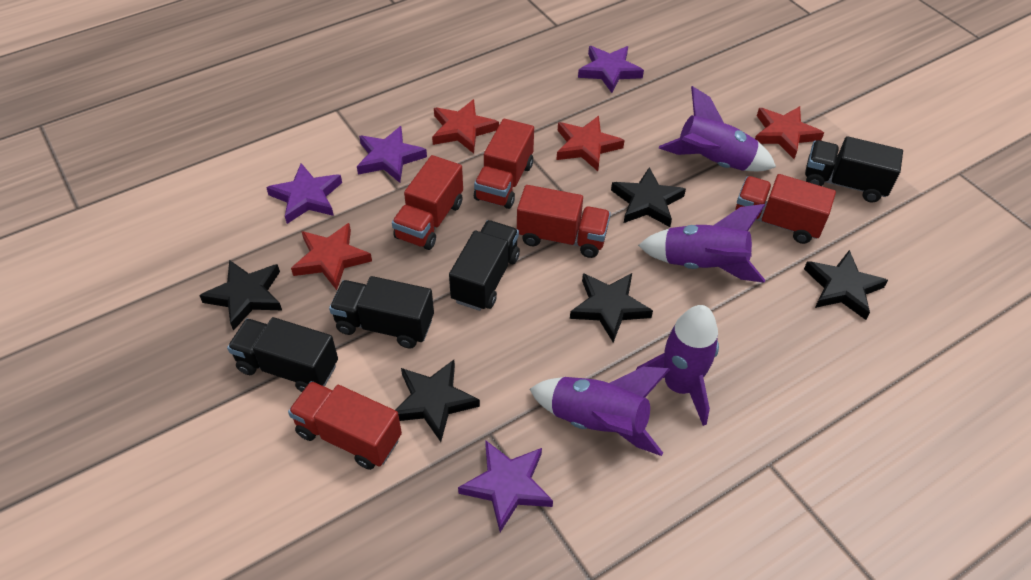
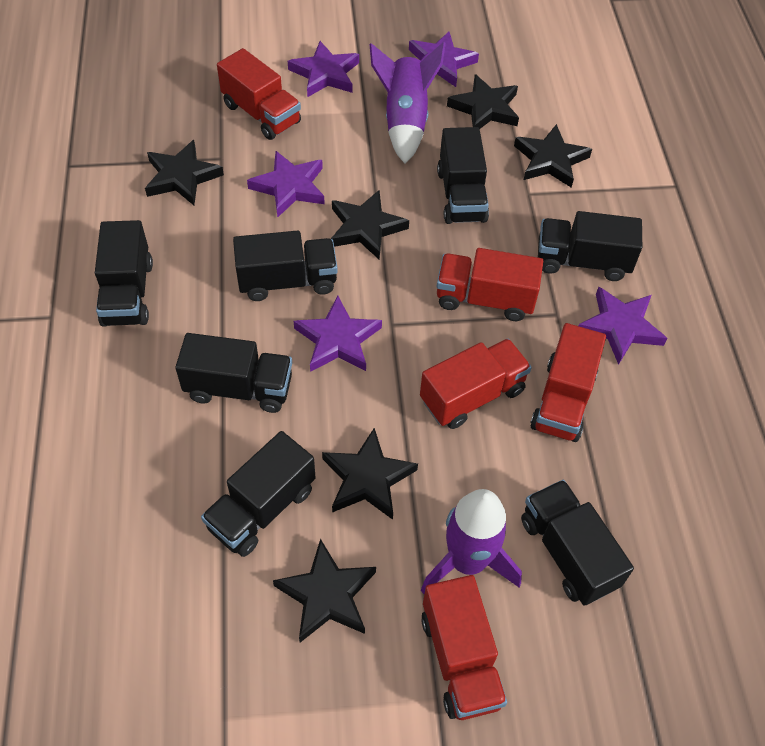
black star: 5 -> 6
black truck: 4 -> 7
purple rocket: 4 -> 2
purple star: 4 -> 5
red star: 4 -> 0

